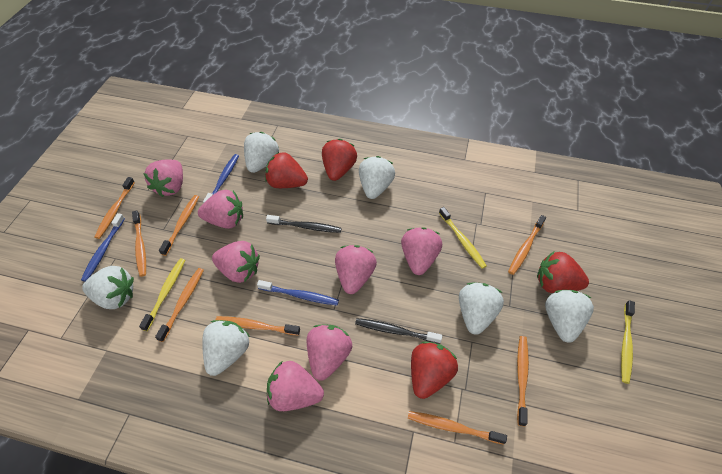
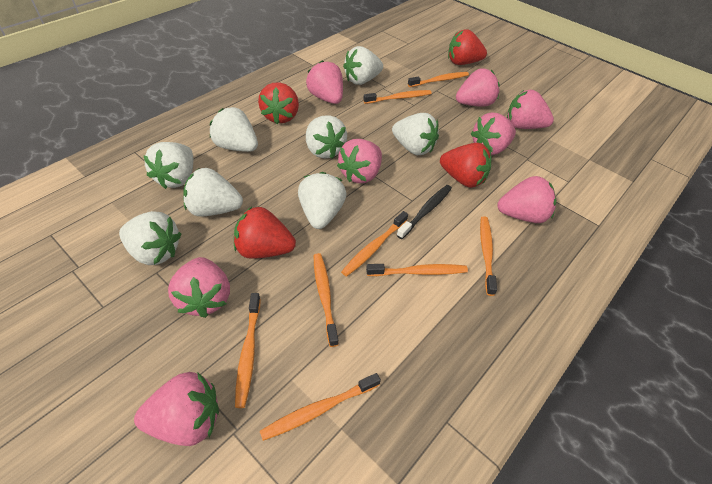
black toothbrush: 2 -> 1
blue toothbrush: 3 -> 0
pink strawberry: 7 -> 8
white strawberry: 6 -> 8
yellow toothbrush: 3 -> 0

